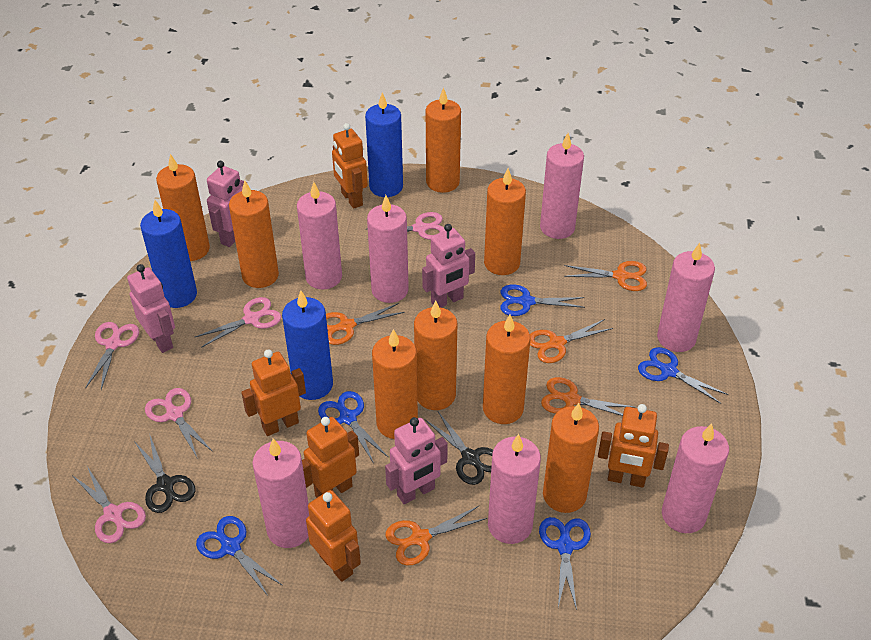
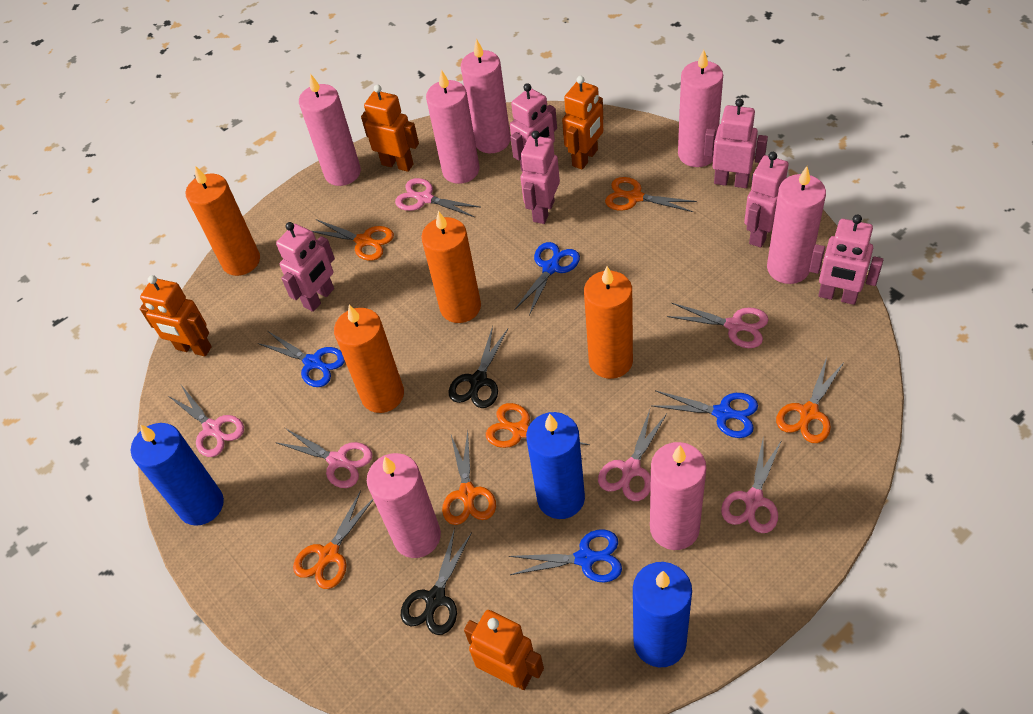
blue scissors: 5 -> 4
orange candle: 8 -> 4
orange robot: 5 -> 4
orange scissors: 5 -> 6
pink robot: 4 -> 6
pink scissors: 5 -> 6

